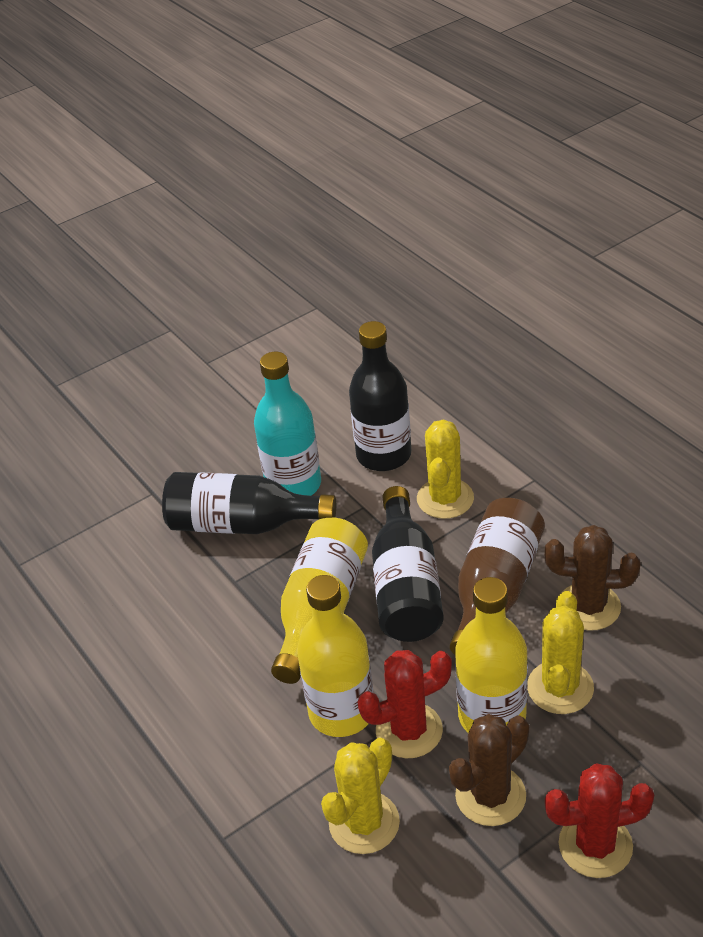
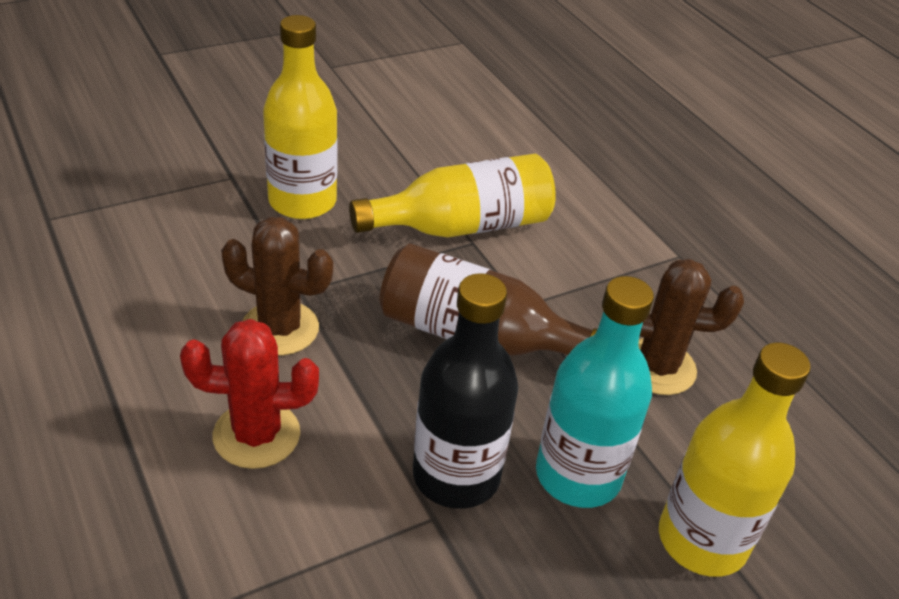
black bottle: 3 -> 1
red cactus: 2 -> 1
yellow cactus: 3 -> 0

